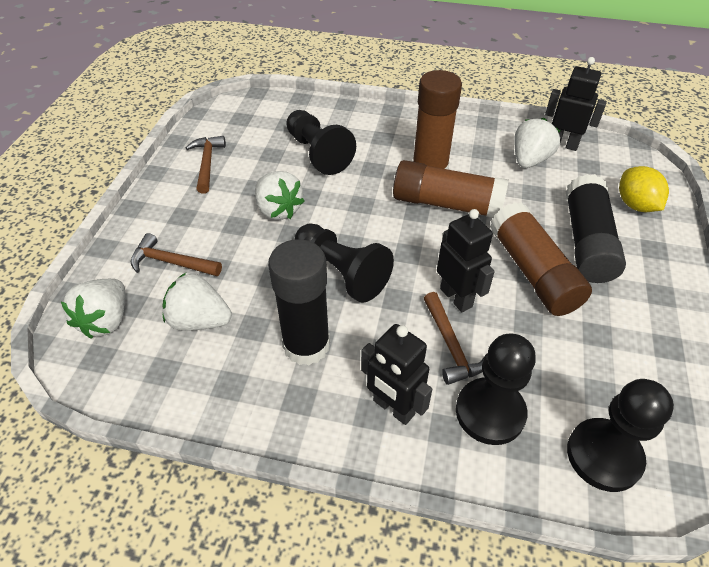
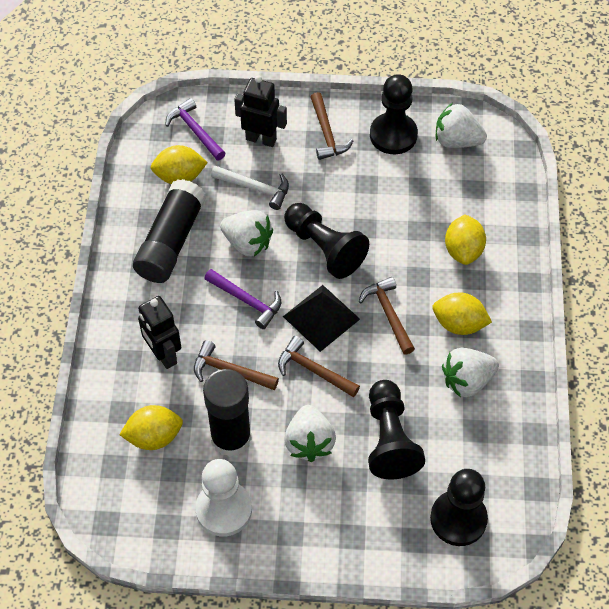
black pyramid: 0 -> 1
black robot: 3 -> 2
brown glue stick: 3 -> 0
brown hammer: 3 -> 4
purple hammer: 0 -> 2
white hammer: 0 -> 1
white pawn: 0 -> 1
yellow lemon: 1 -> 4

